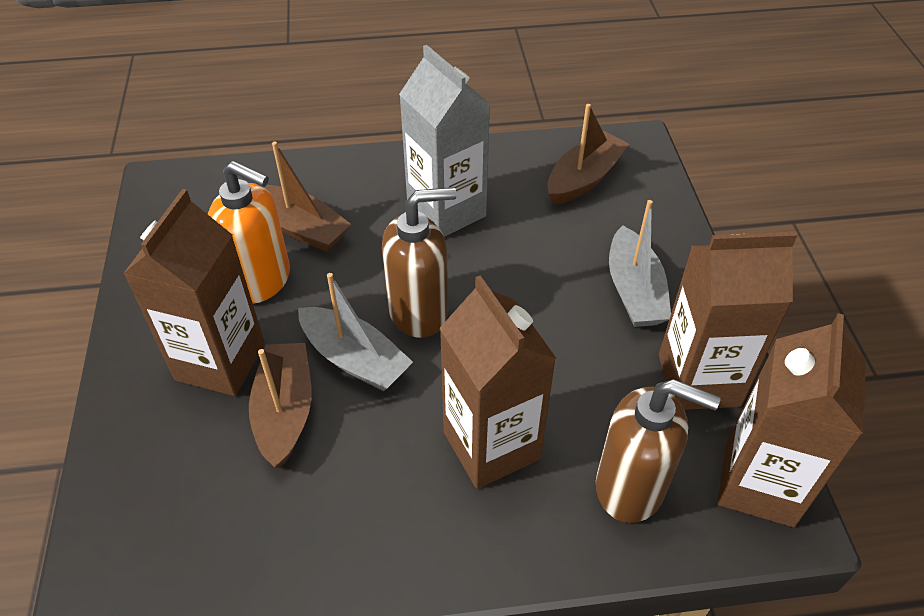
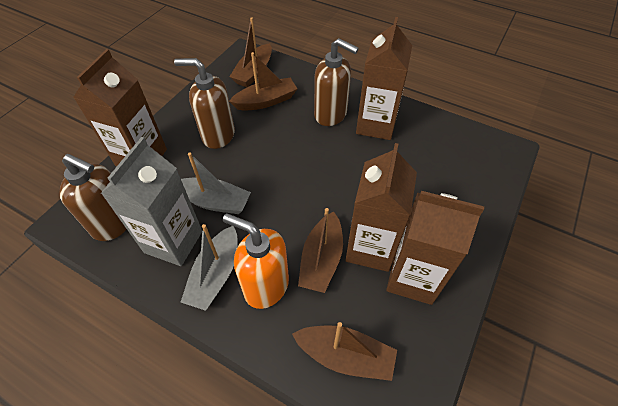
brown boat: 3 -> 4
brown soap dispenser: 2 -> 3

